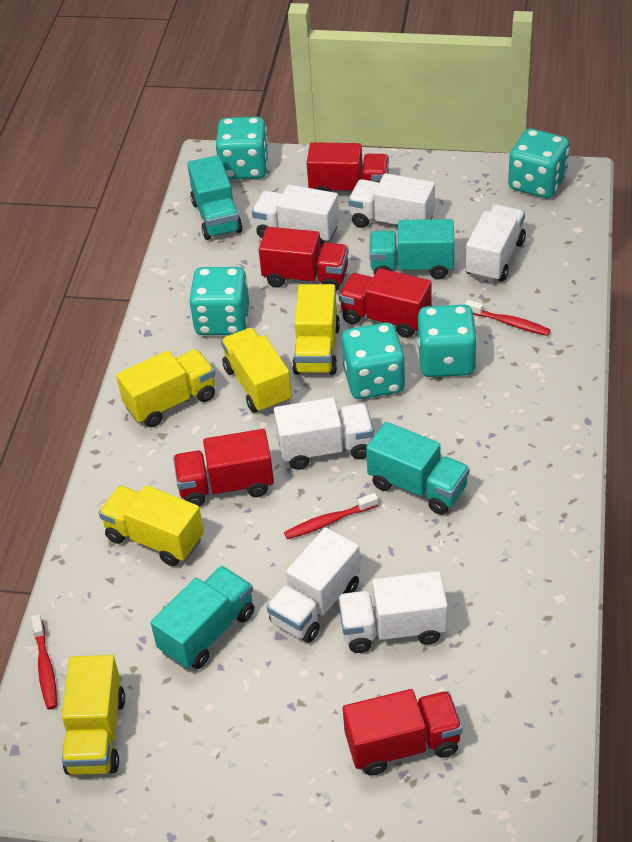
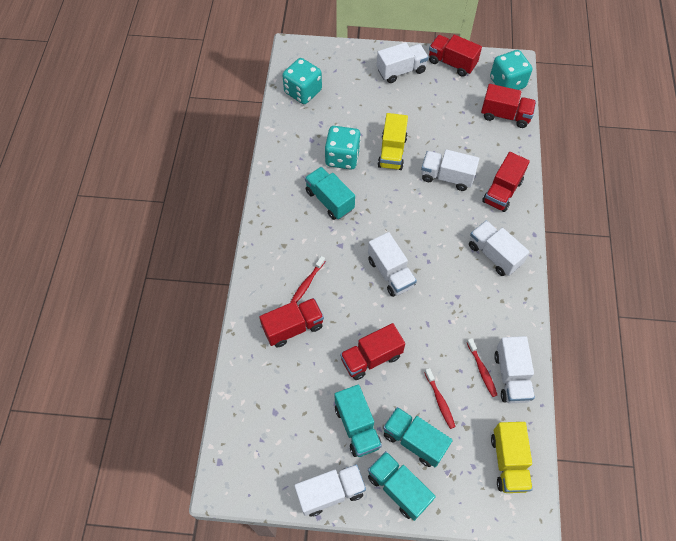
turquoise dice: 5 -> 3
yellow truck: 5 -> 2

